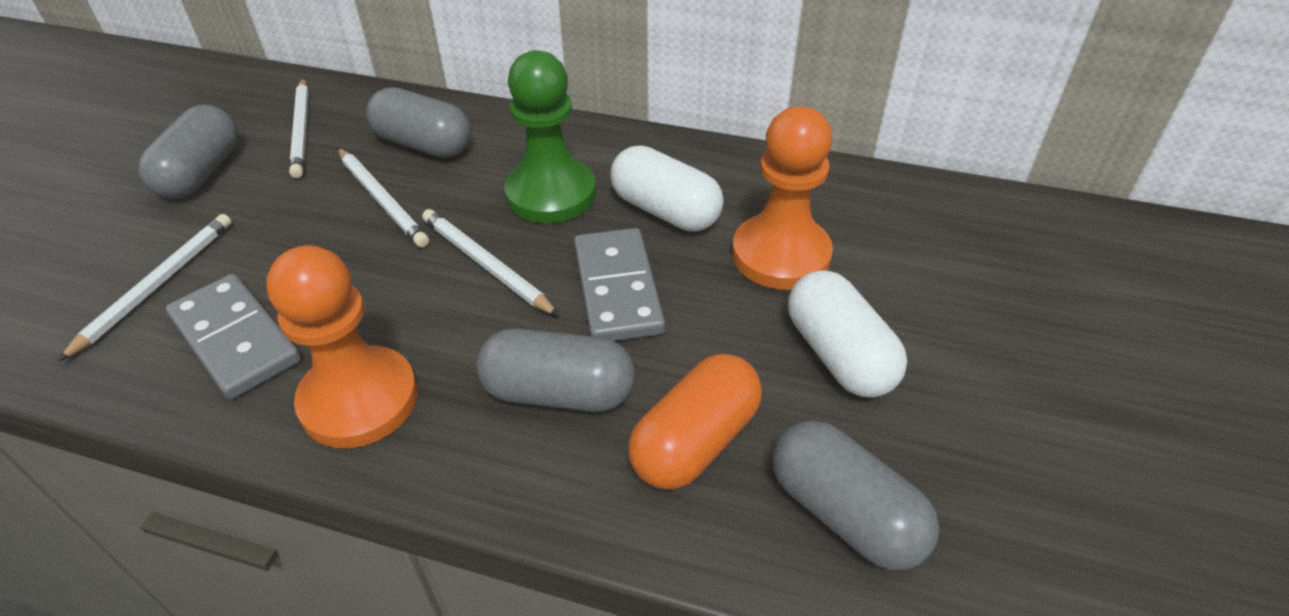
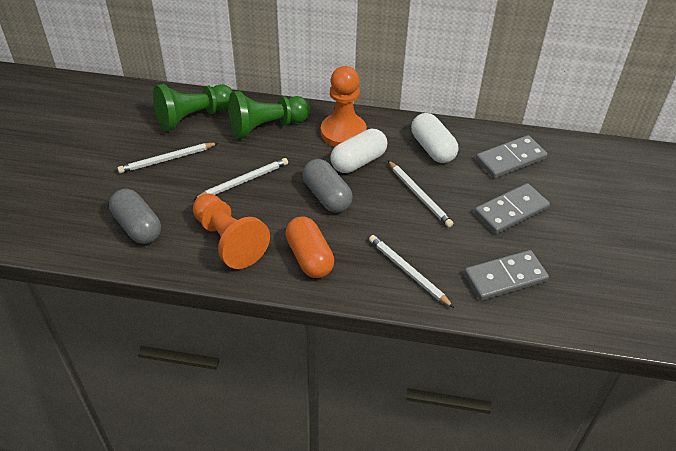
green pawn: 1 -> 2
grey capsule: 4 -> 2
grey domino: 2 -> 3

